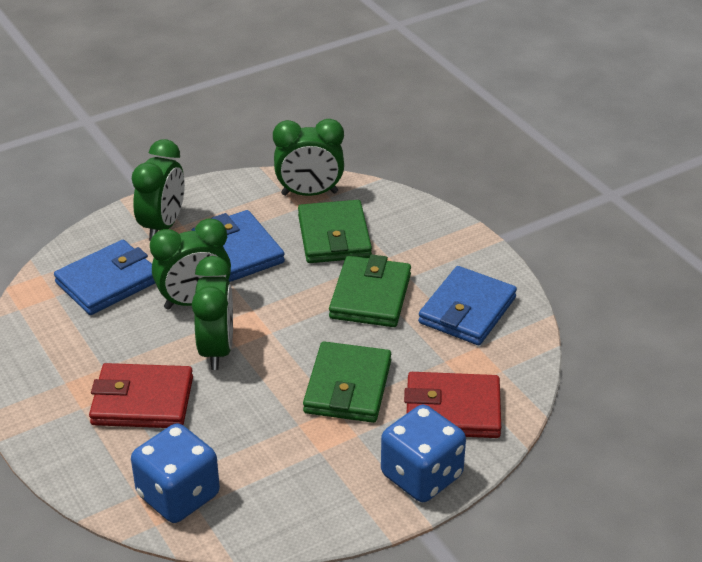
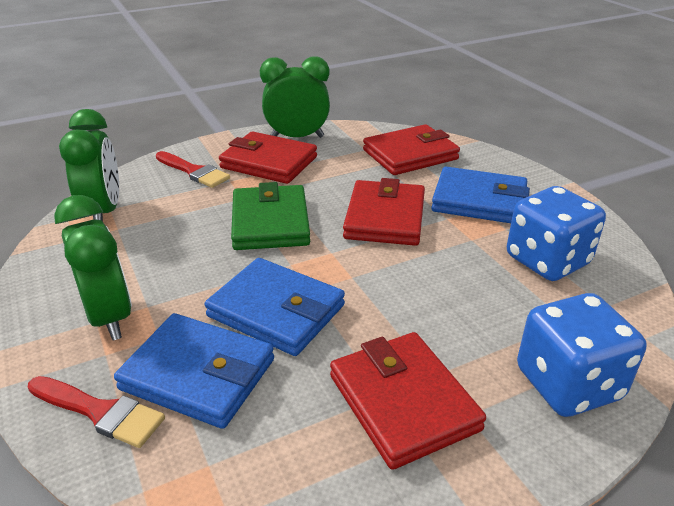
green clock: 4 -> 3
green wallet: 3 -> 1
red brush: 0 -> 2
red wallet: 2 -> 4

